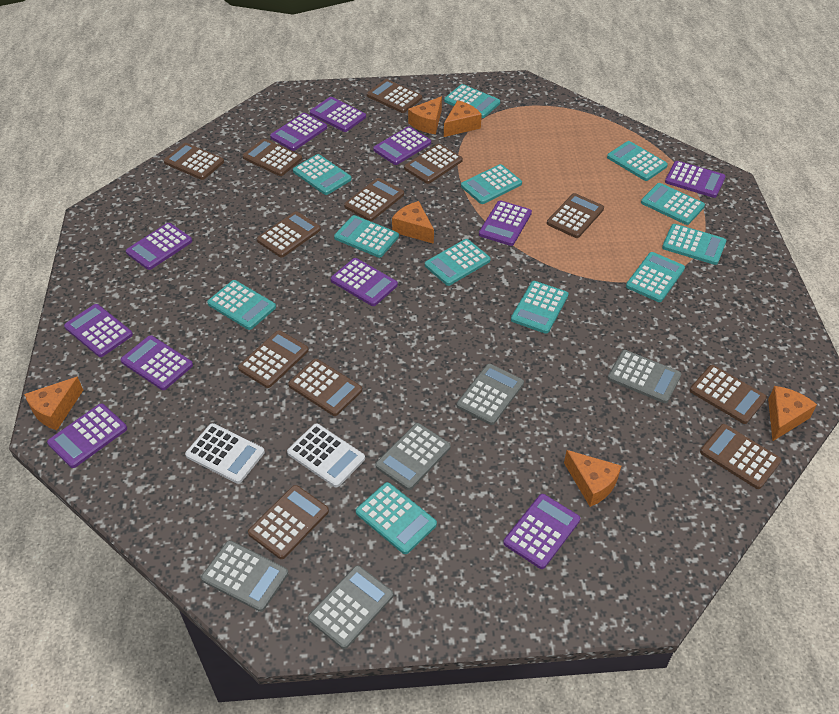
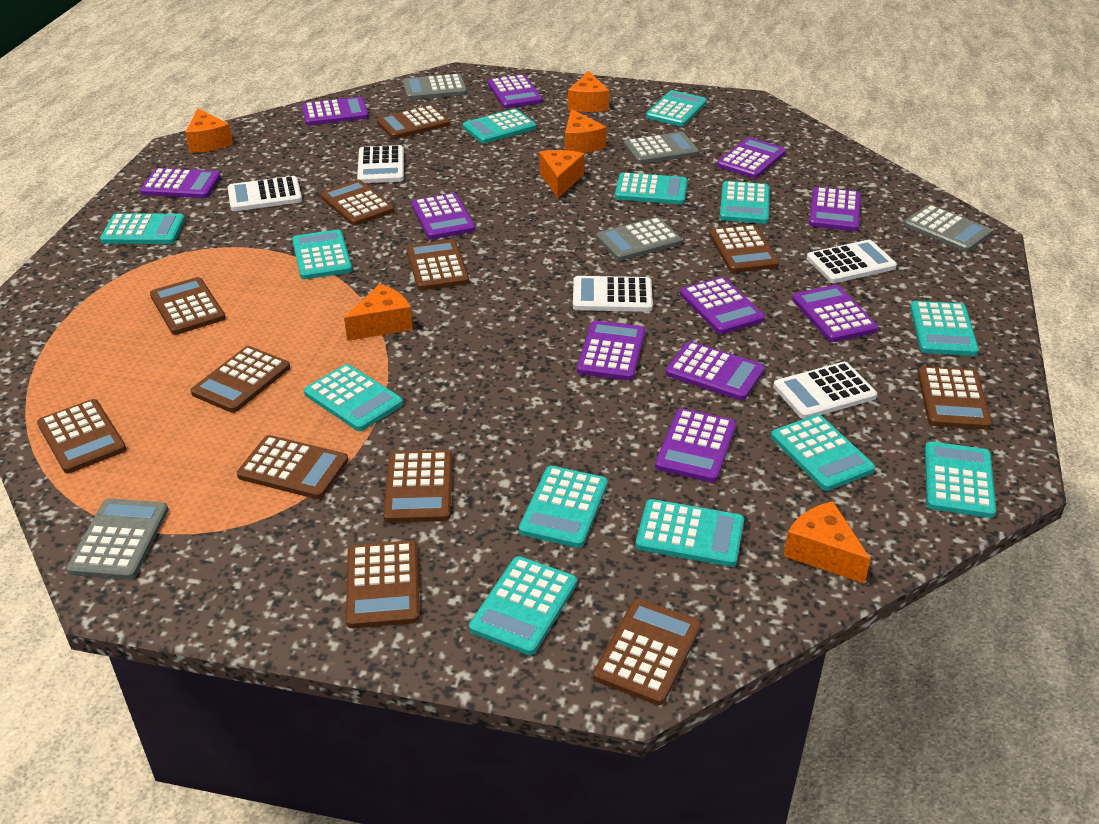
turquoise calculator: 12 -> 13
white calculator: 2 -> 5

